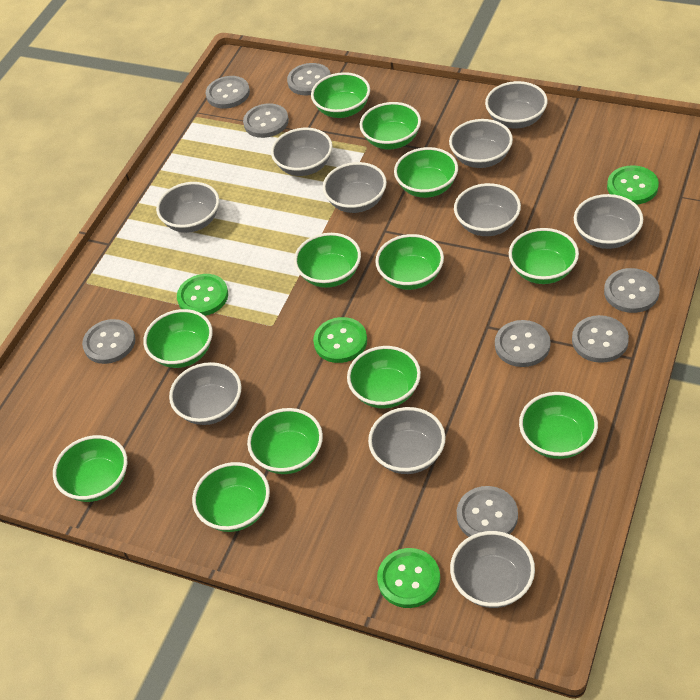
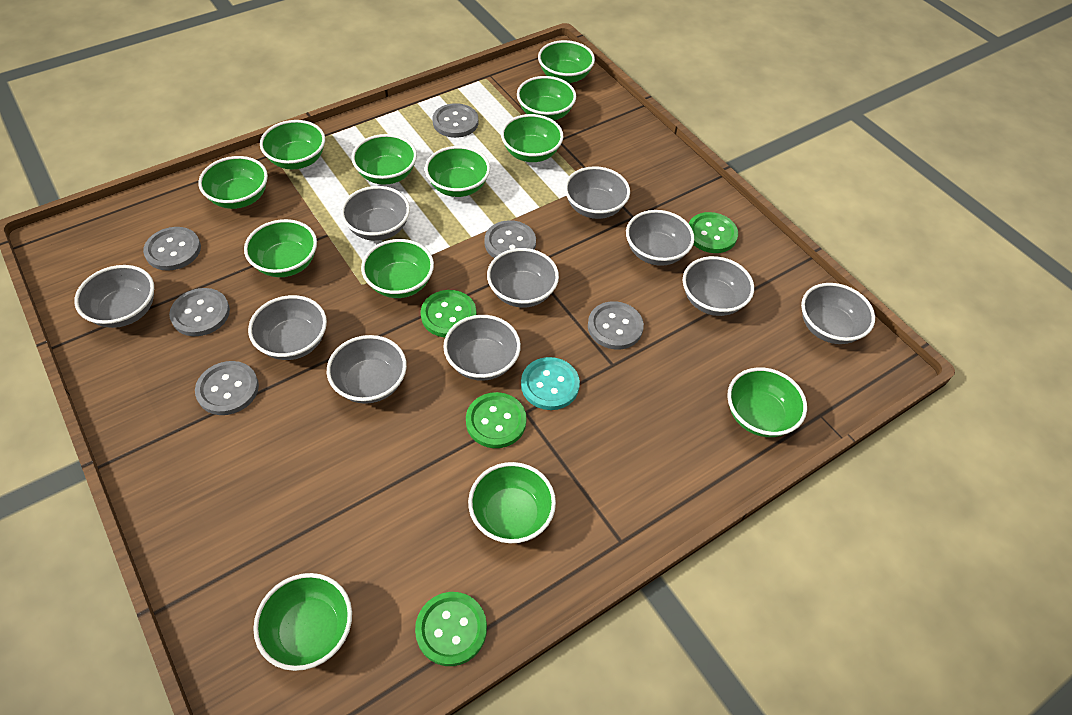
grey button: 8 -> 6
turquoise button: 0 -> 1

